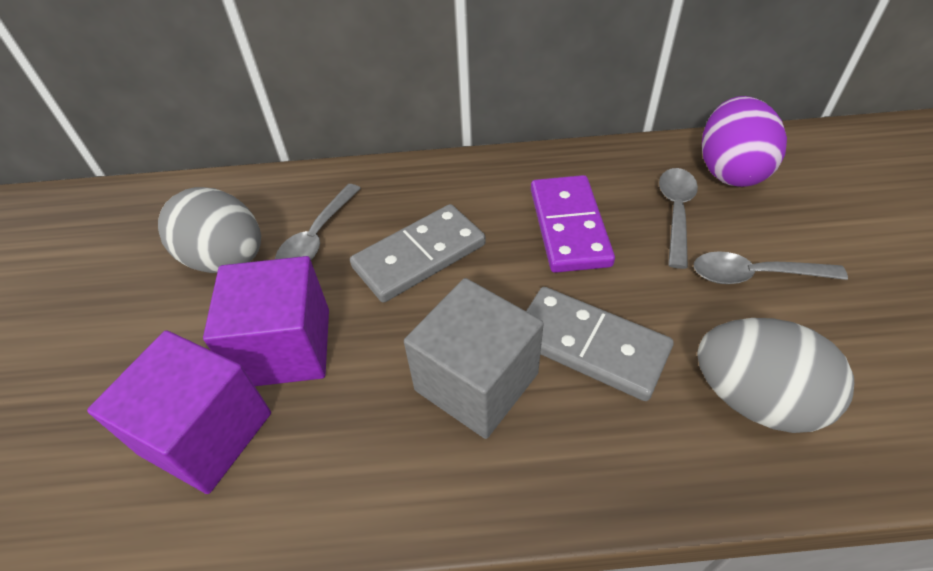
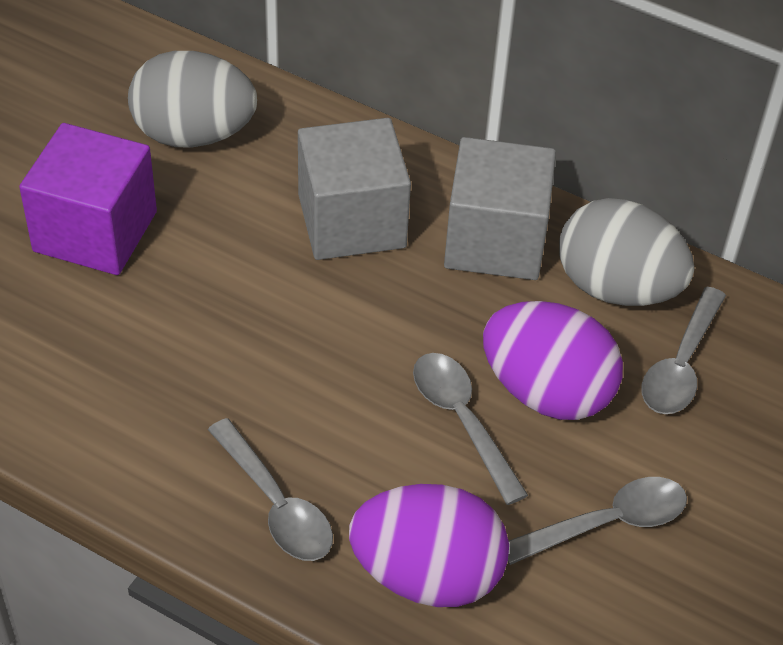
grey cube: 1 -> 2
grey domino: 2 -> 0
grey spoon: 3 -> 4
purple cube: 2 -> 1
purple domino: 1 -> 0
purple egg: 1 -> 2

